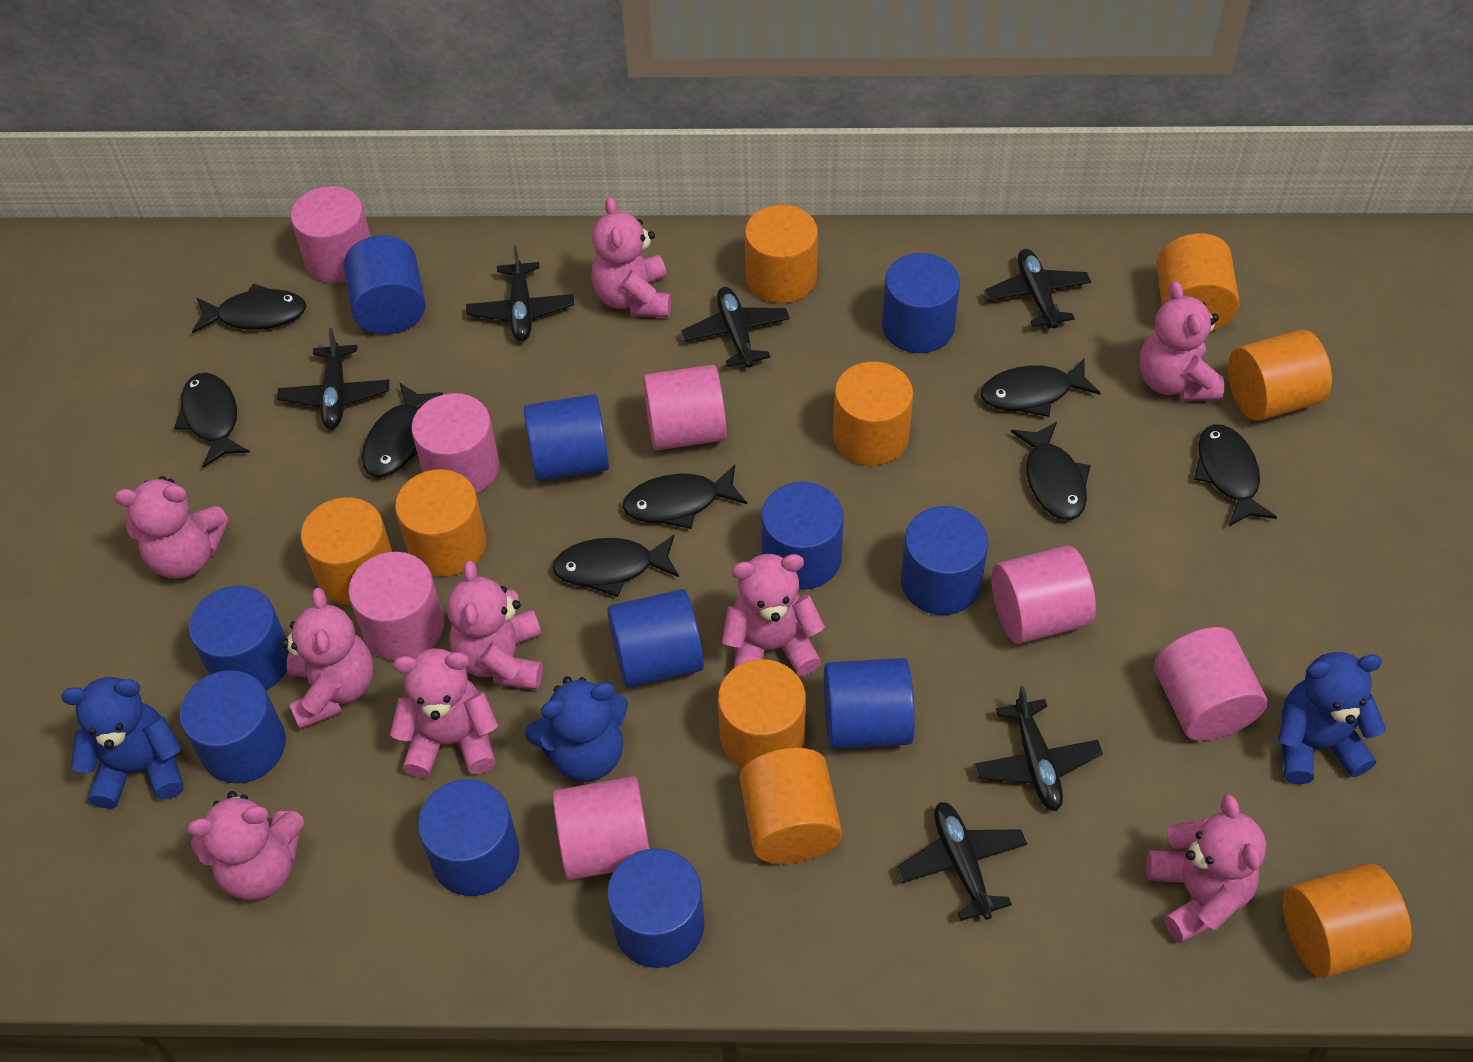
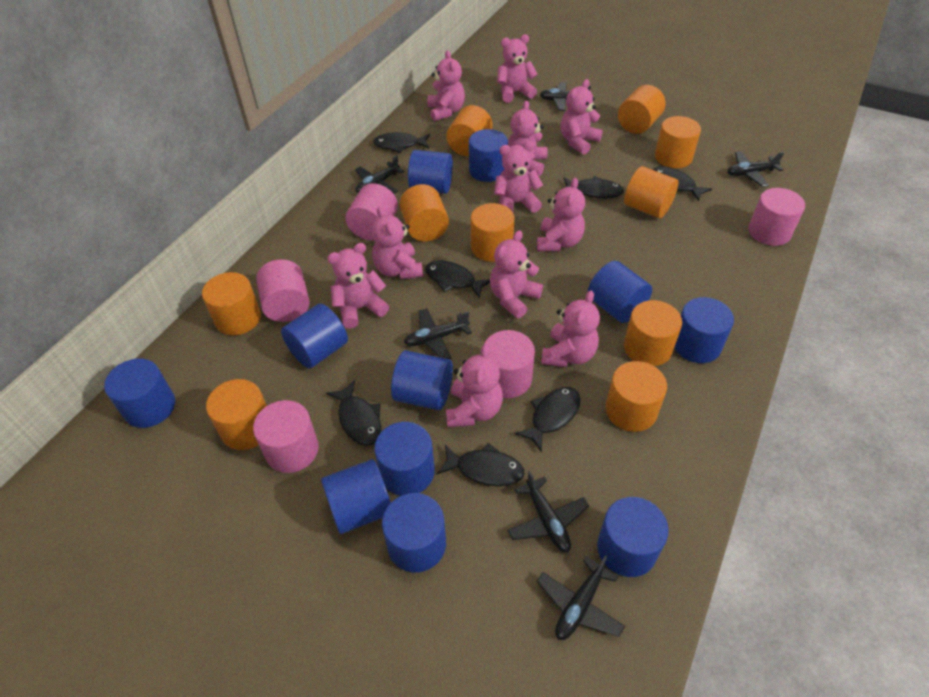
black fish: 8 -> 7
blue teddy bear: 3 -> 0
orange cylinder: 9 -> 10
pink cylinder: 7 -> 5
pink teddy bear: 9 -> 11

